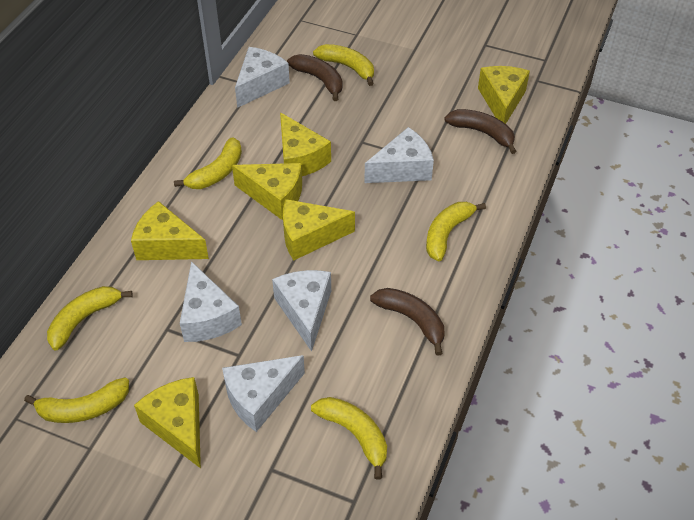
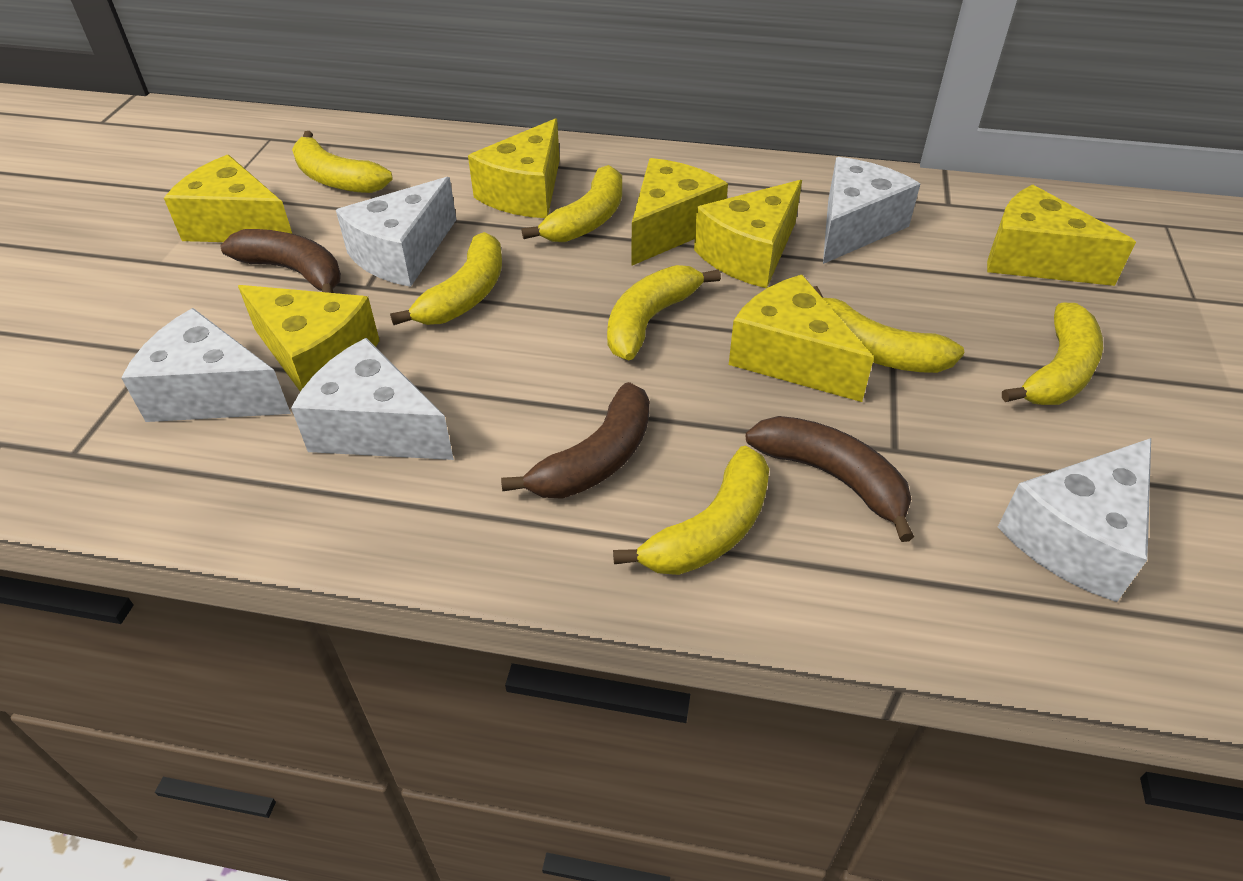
yellow banana: 6 -> 7
yellow cheese: 6 -> 7

